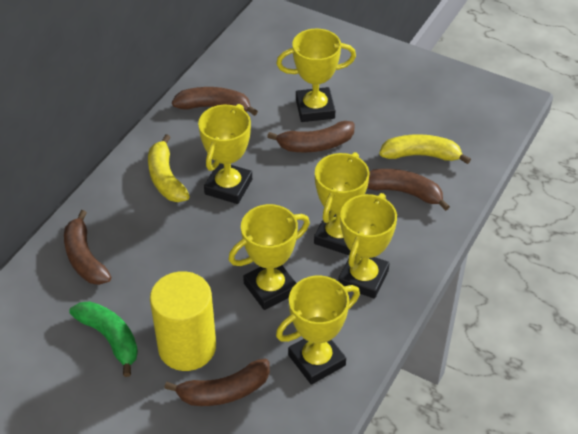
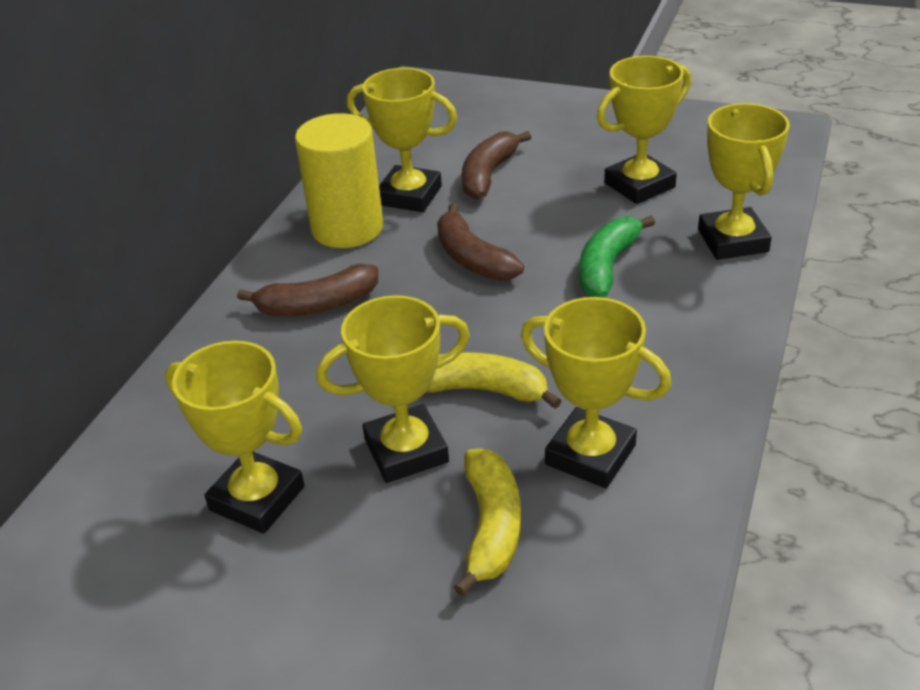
brown banana: 5 -> 3

